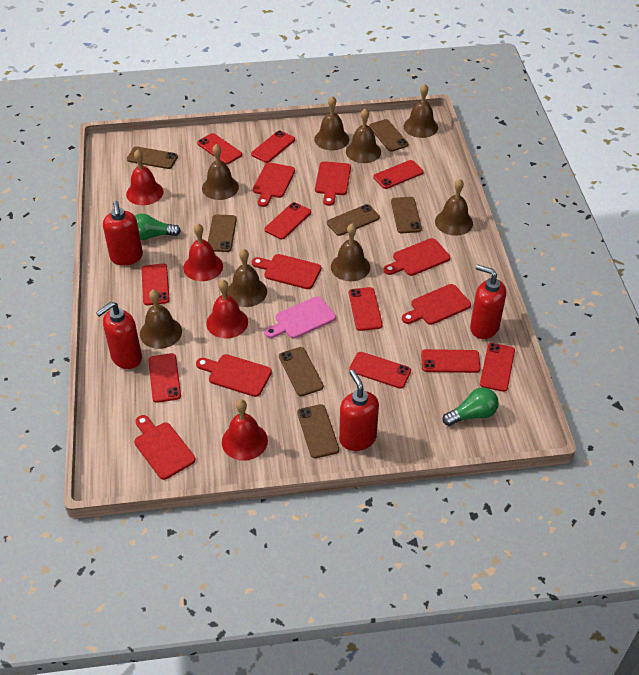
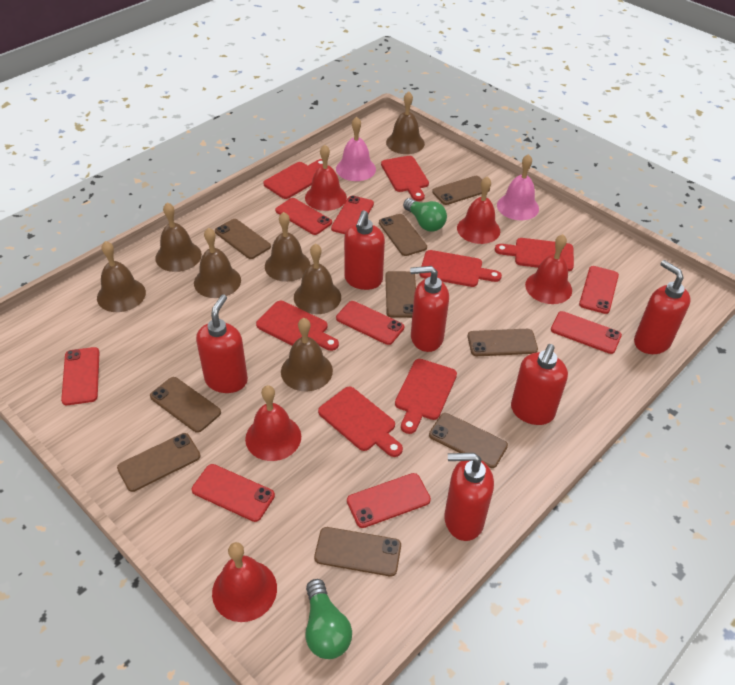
brown bell: 8 -> 7
brown phone: 7 -> 9
pink bell: 0 -> 2
pink cutting board: 1 -> 0
red bell: 4 -> 5
red phone: 10 -> 8
red soap dispenser: 4 -> 6

